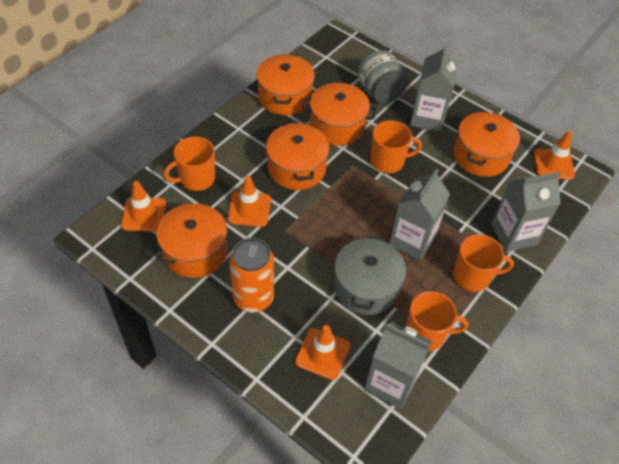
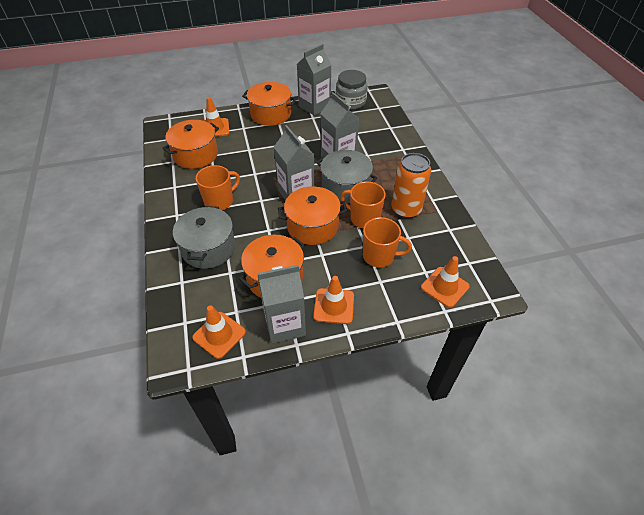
grey pot: 1 -> 2
orange mug: 4 -> 3
orange pot: 5 -> 4

